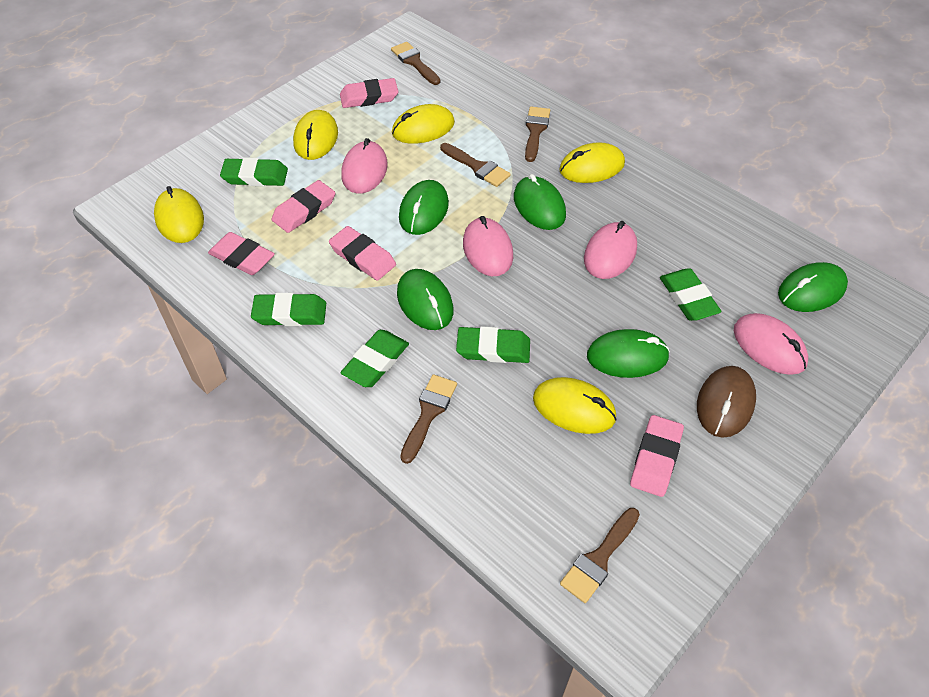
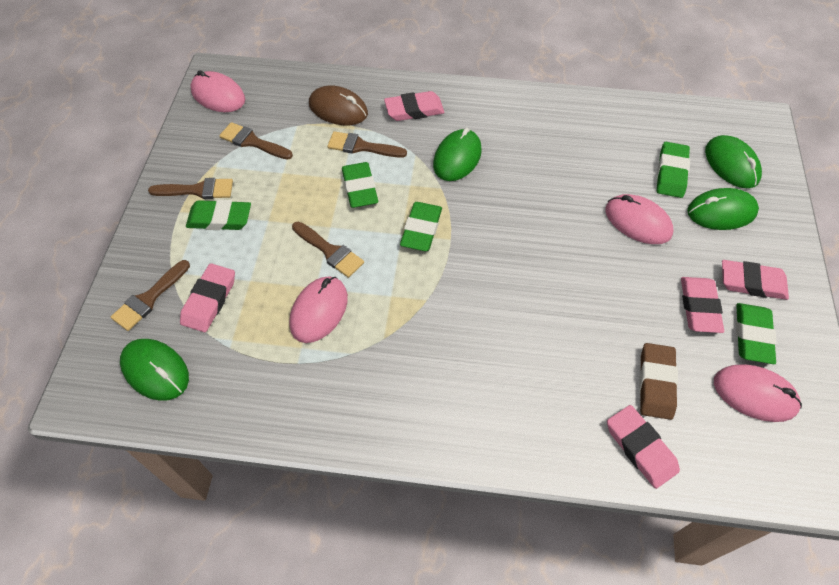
brown eraser: 0 -> 1
green mouse: 5 -> 4
yellow mouse: 5 -> 0

